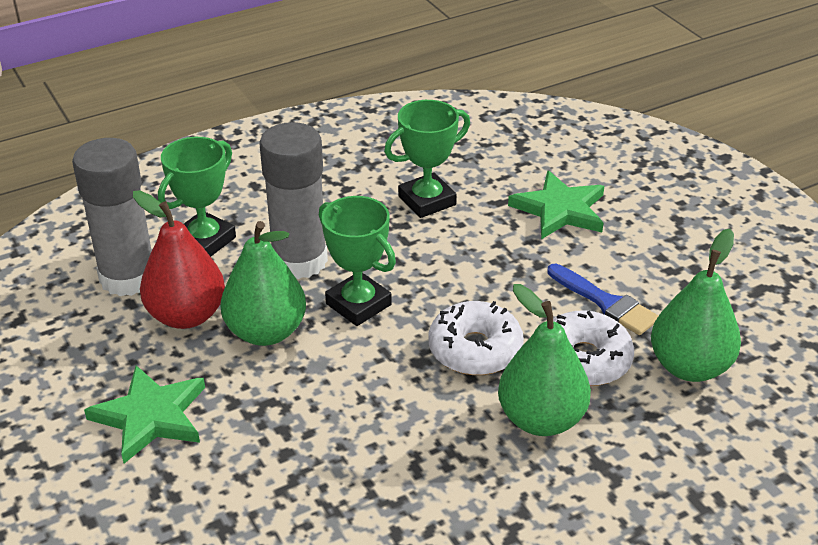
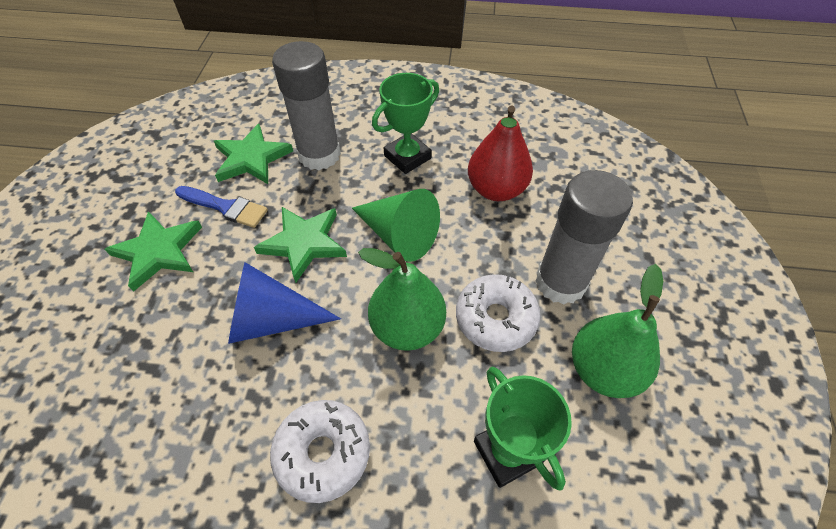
blue cone: 0 -> 1
green cone: 0 -> 1
green pear: 3 -> 2
green star: 2 -> 3
green trophy: 3 -> 2

